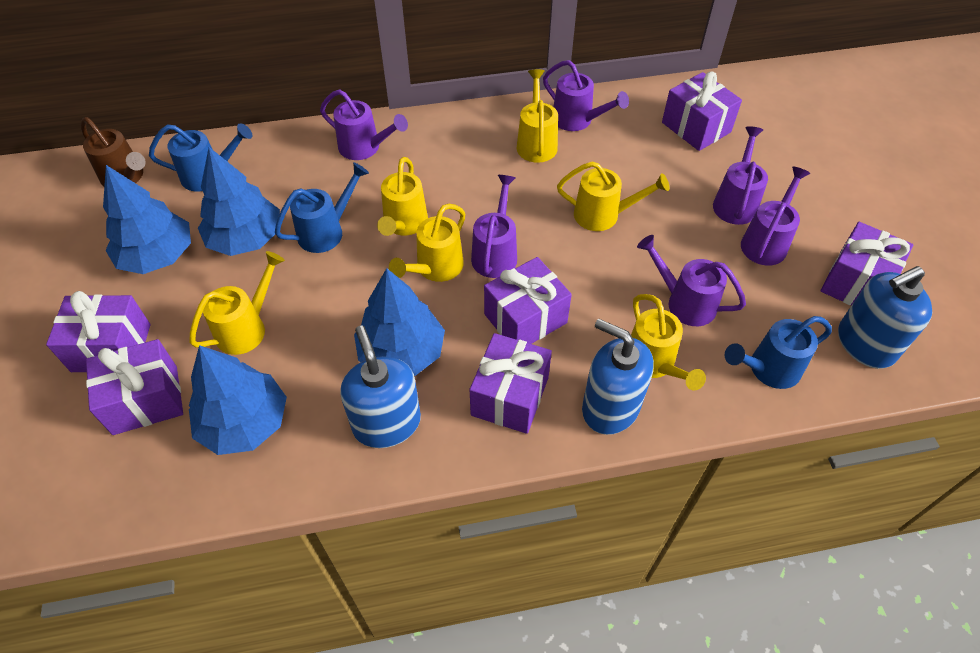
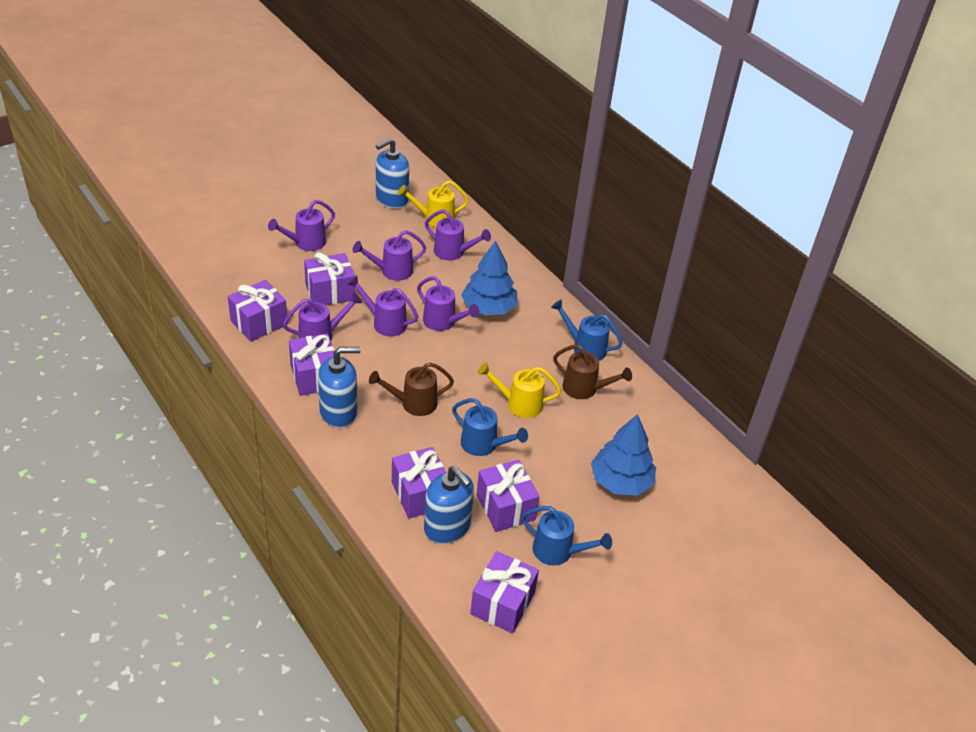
blue tree: 4 -> 2
brown watering can: 1 -> 2
yellow watering can: 6 -> 2

